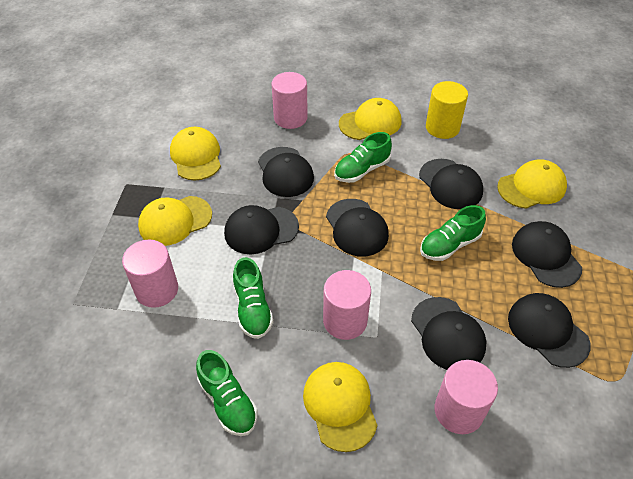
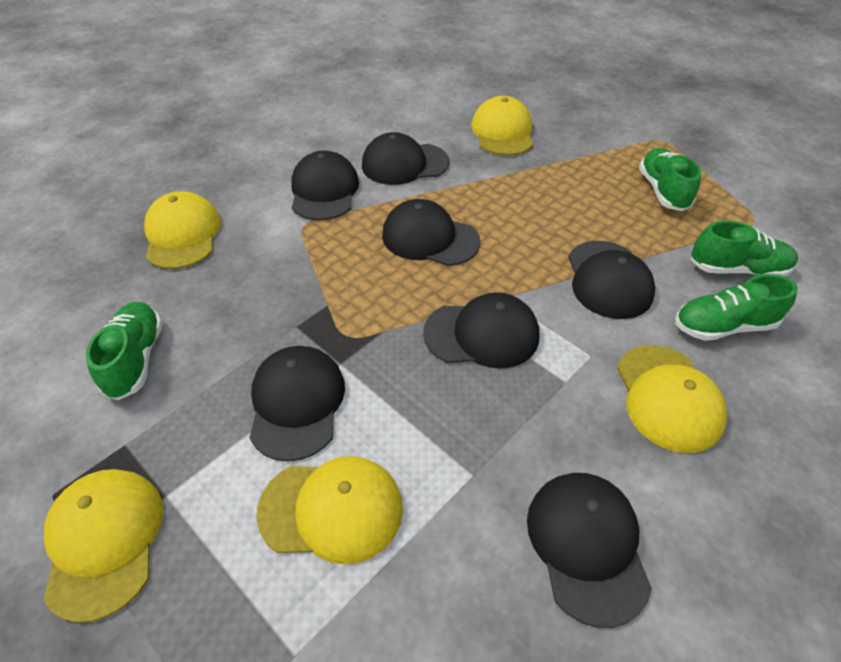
pink cylinder: 4 -> 0
yellow cylinder: 1 -> 0

